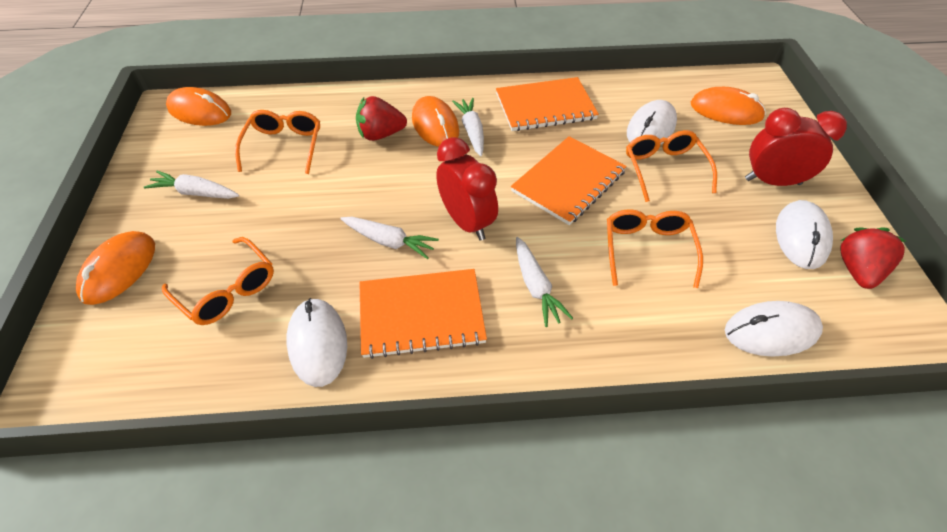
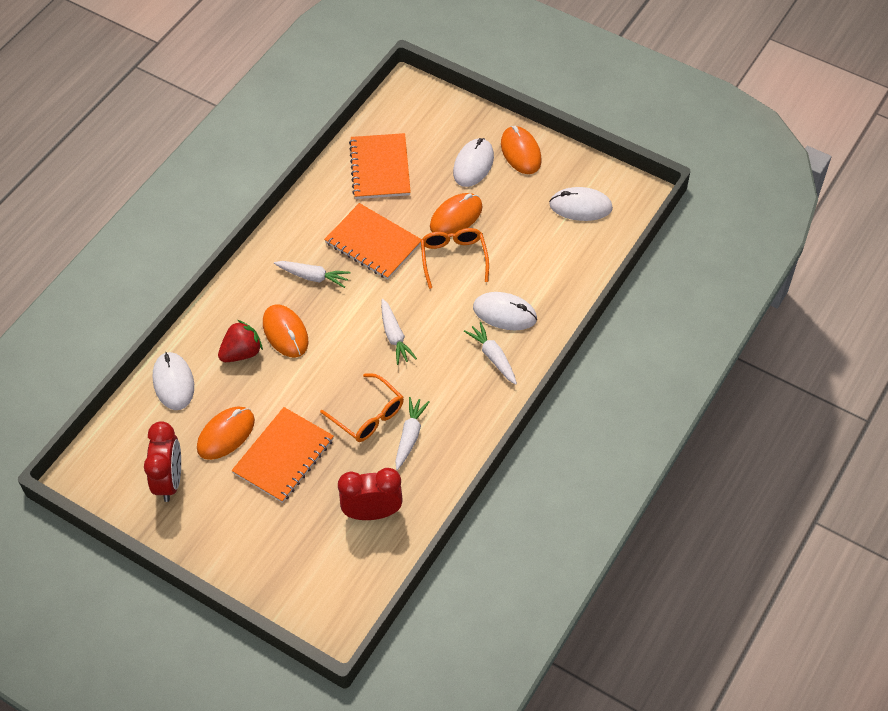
orange glasses: 4 -> 2
red strawberry: 2 -> 1

